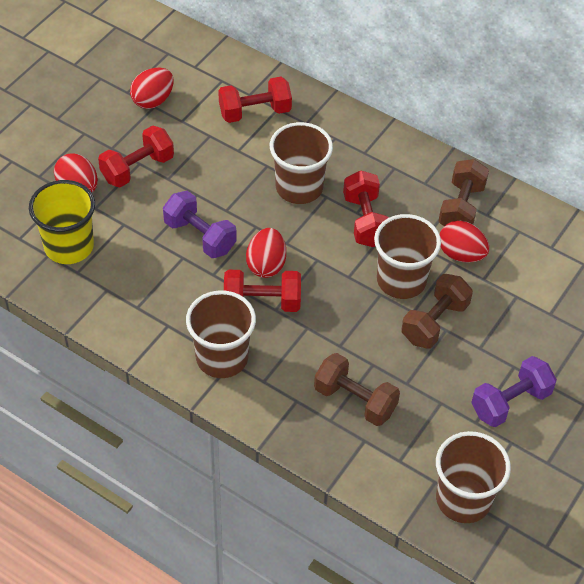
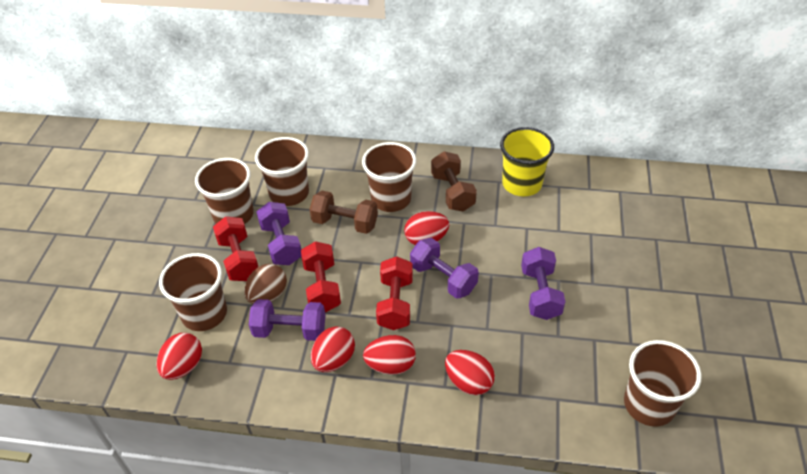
brown cup: 4 -> 5
brown dumbbell: 3 -> 2
brown egg: 0 -> 1
purple dumbbell: 2 -> 4
red dumbbell: 4 -> 3
red egg: 4 -> 5

